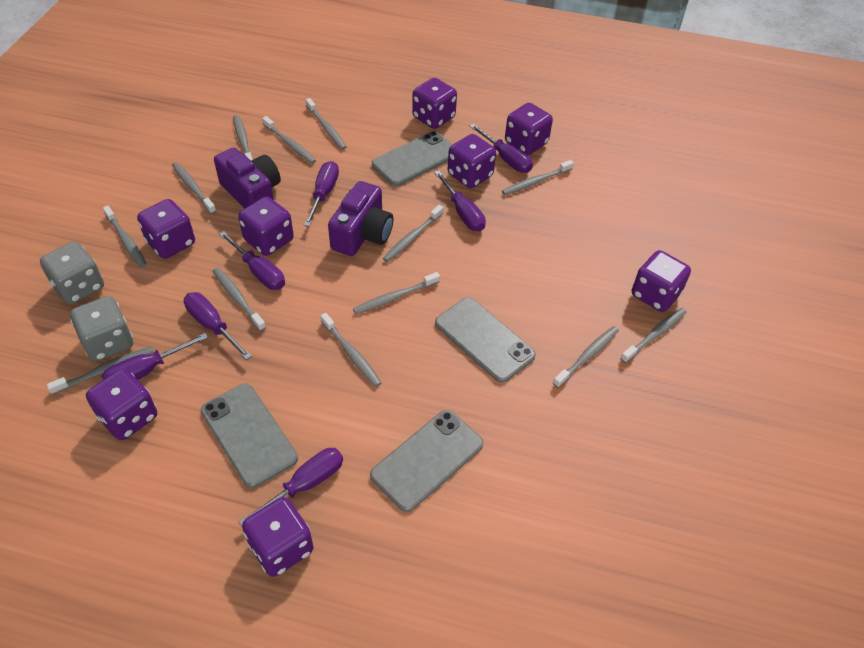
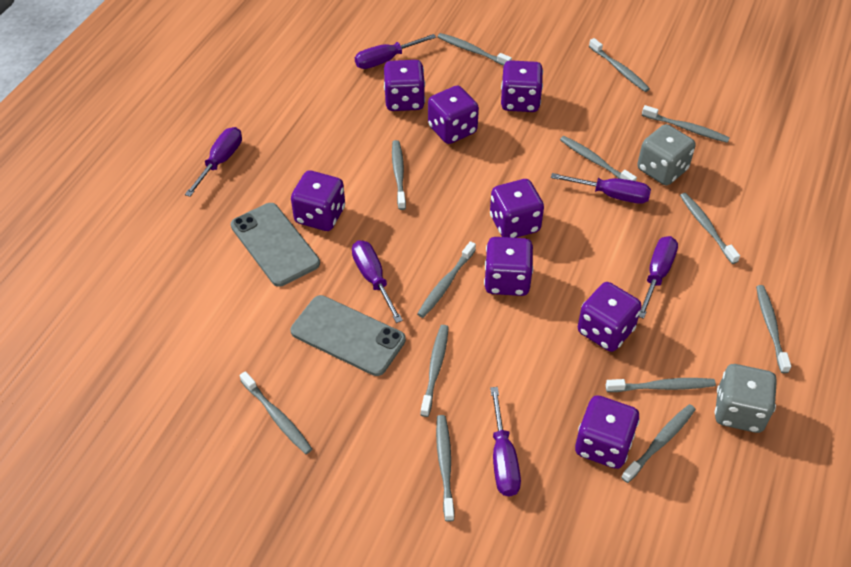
grey phone: 4 -> 2
purple camera: 2 -> 0
purple screwdriver: 7 -> 6

